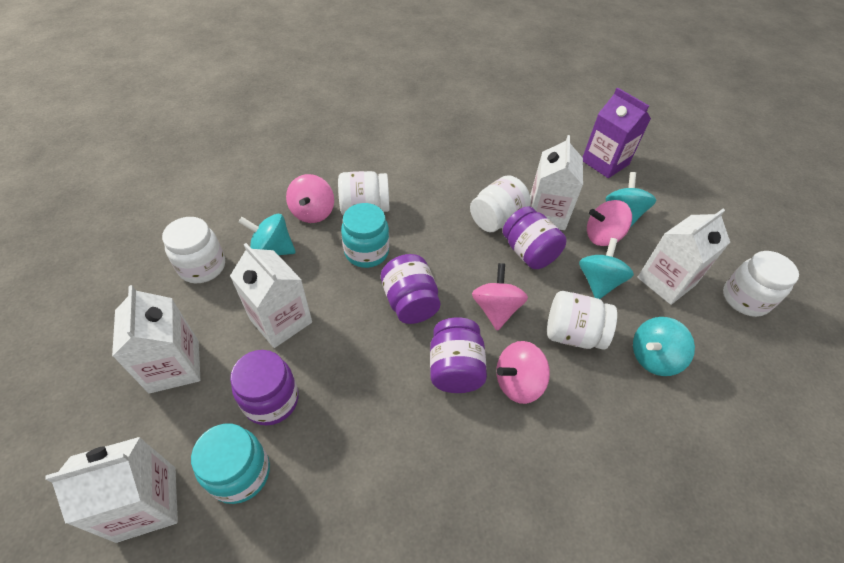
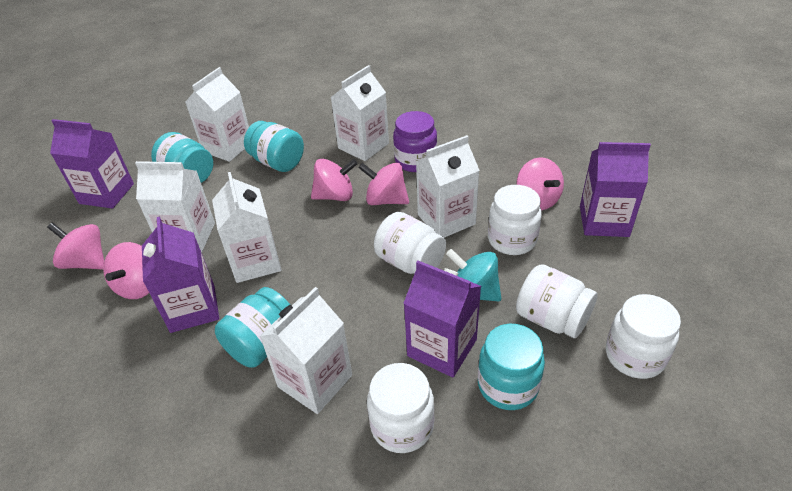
pink spinning top: 4 -> 5
purple carton: 1 -> 4
purple jar: 4 -> 1
turquoise jar: 2 -> 4
turquoise spinning top: 4 -> 1
white carton: 5 -> 6

